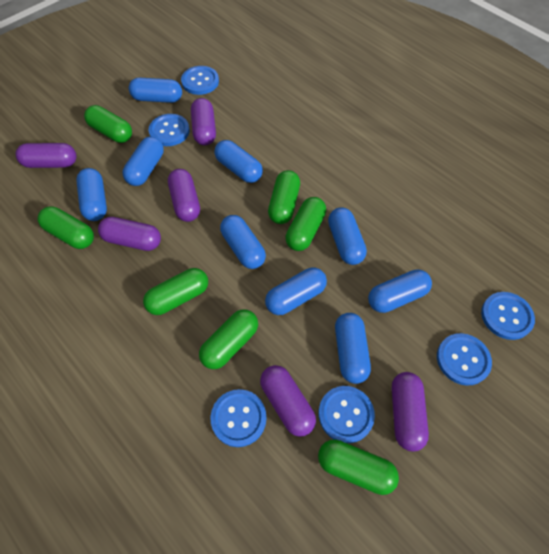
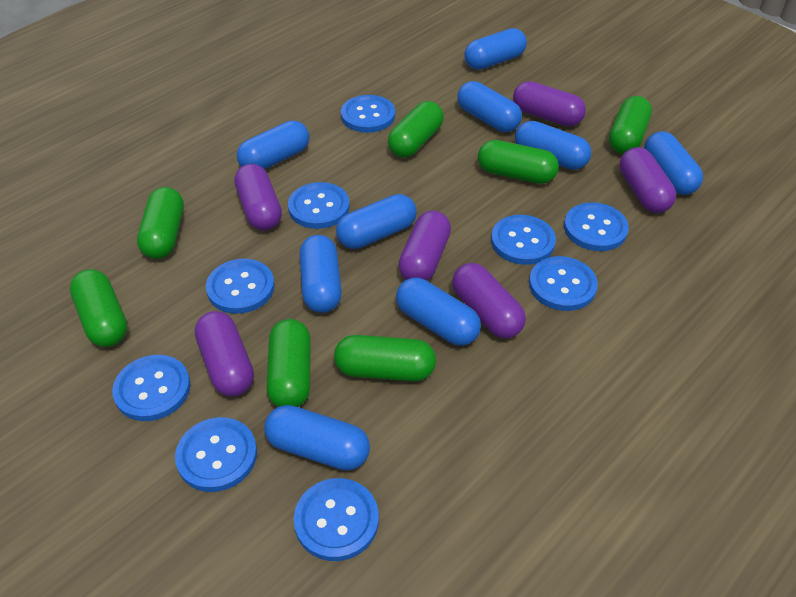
blue button: 6 -> 9

